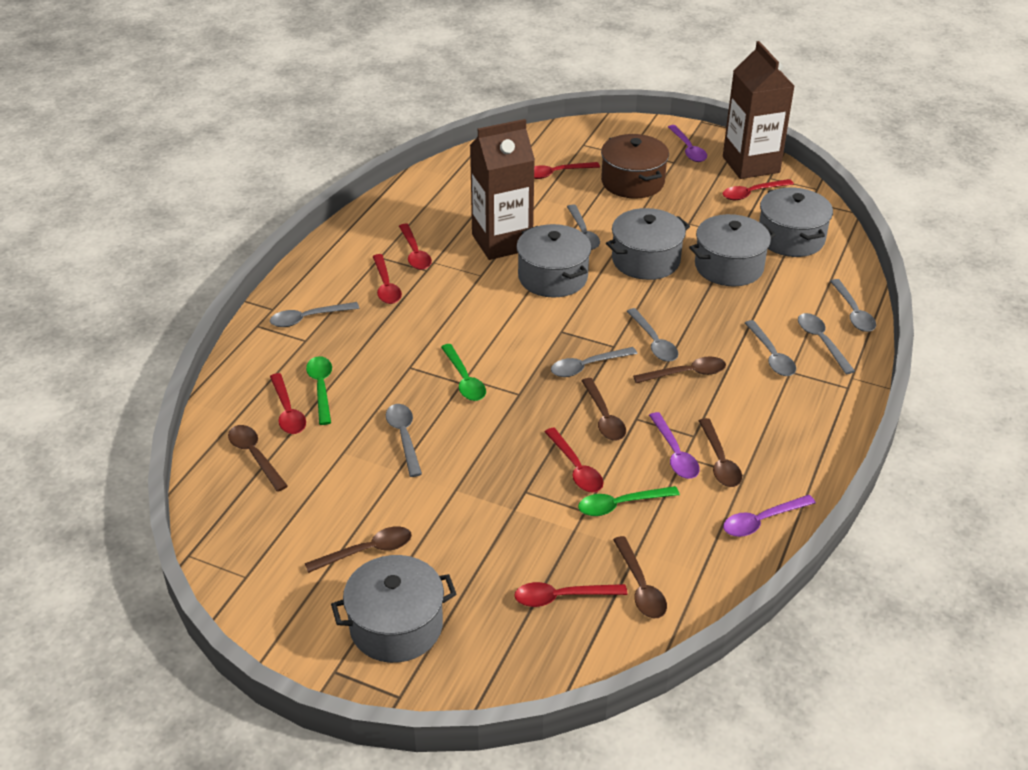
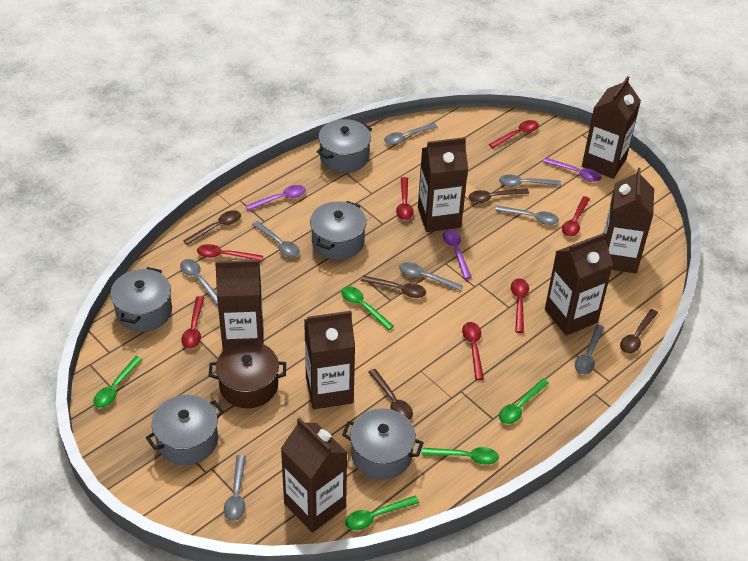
brown carton: 2 -> 7
brown spoon: 6 -> 5
green spoon: 3 -> 5

